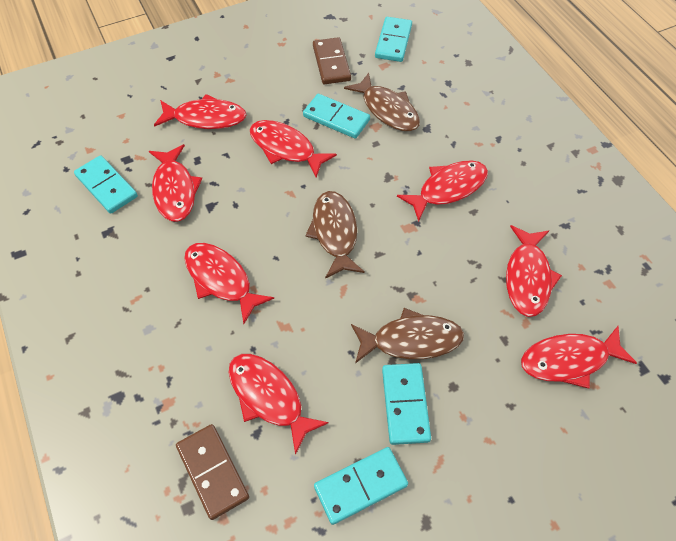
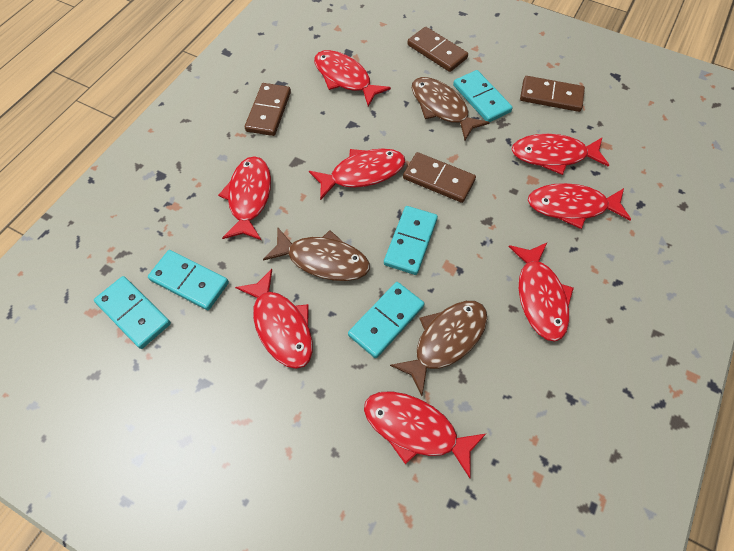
brown domino: 2 -> 4

